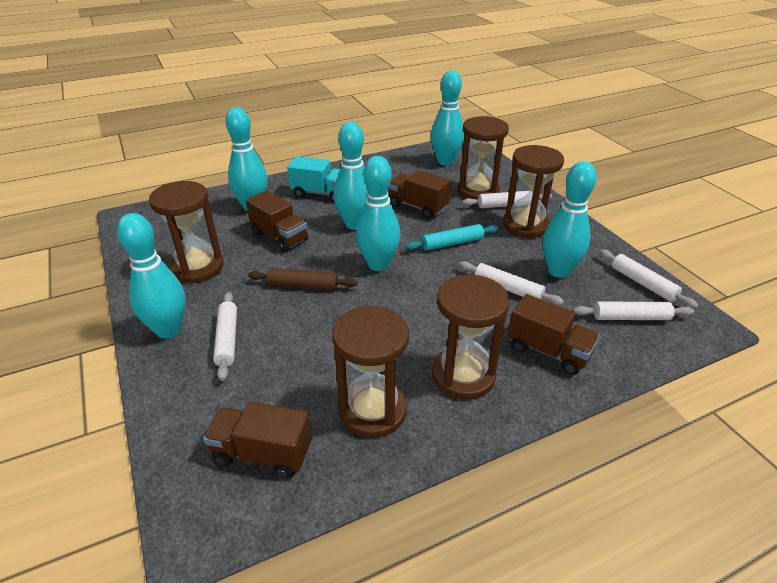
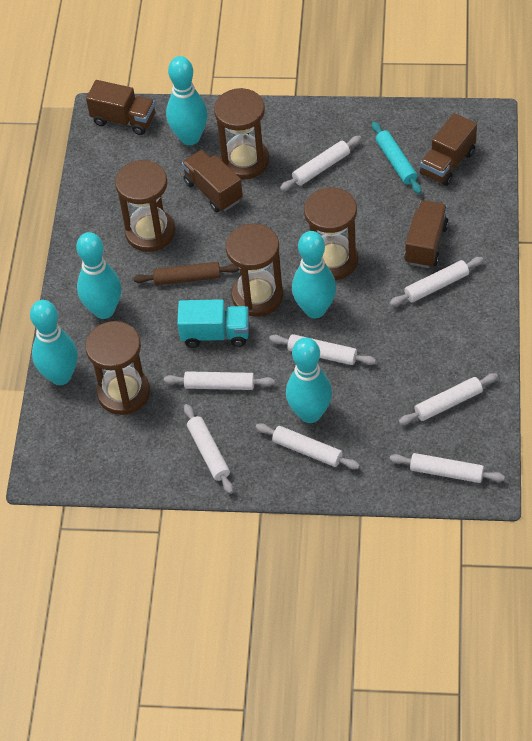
turquoise bowling pin: 6 -> 5
white rolling pin: 5 -> 8

